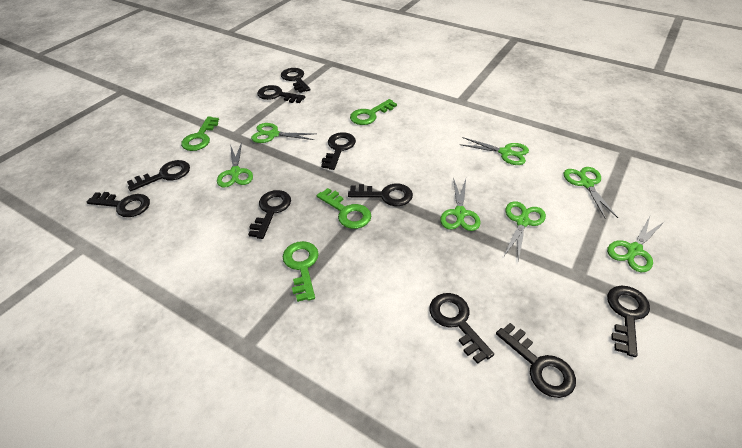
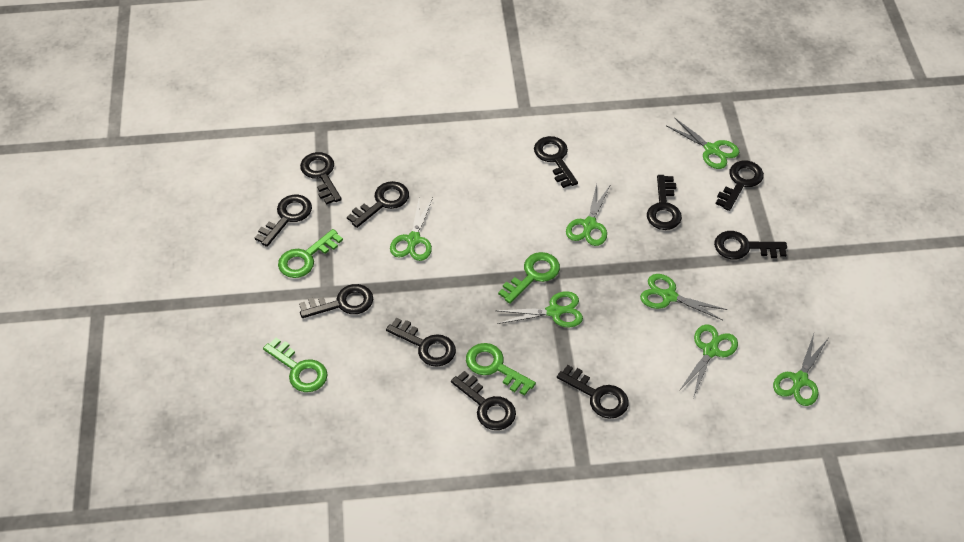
black key: 10 -> 11

